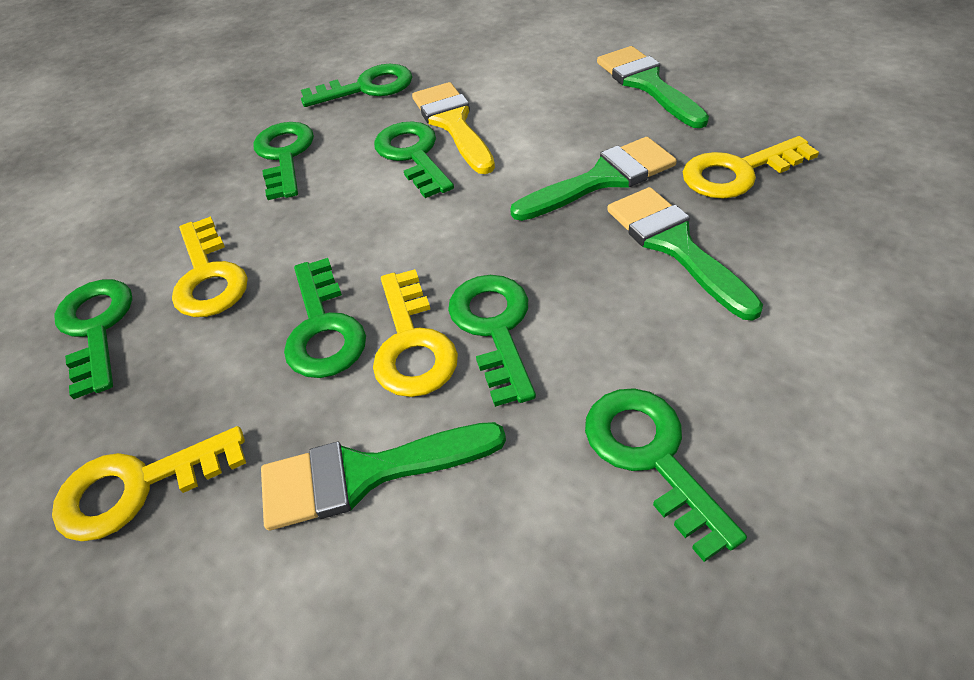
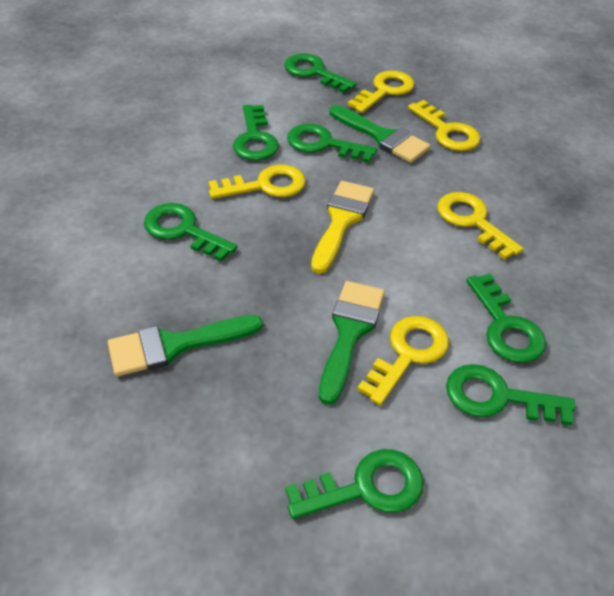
green brush: 4 -> 3
yellow key: 4 -> 5

